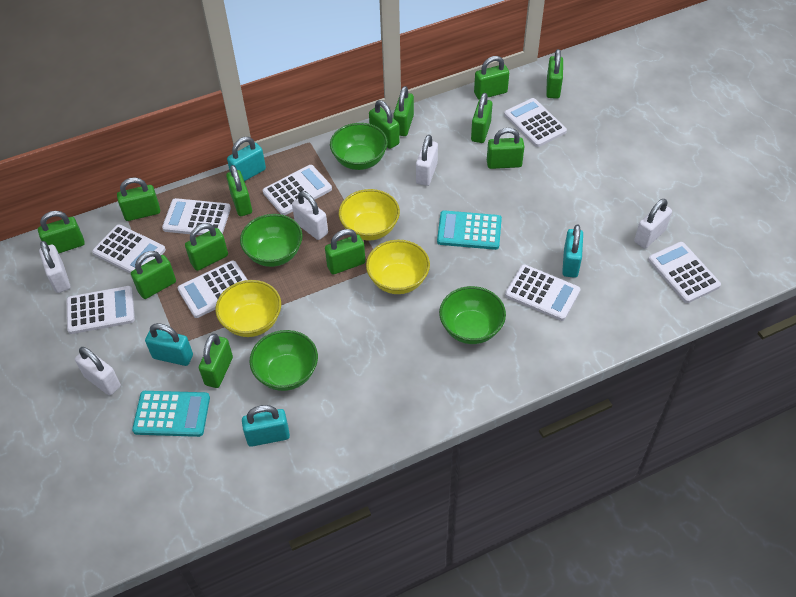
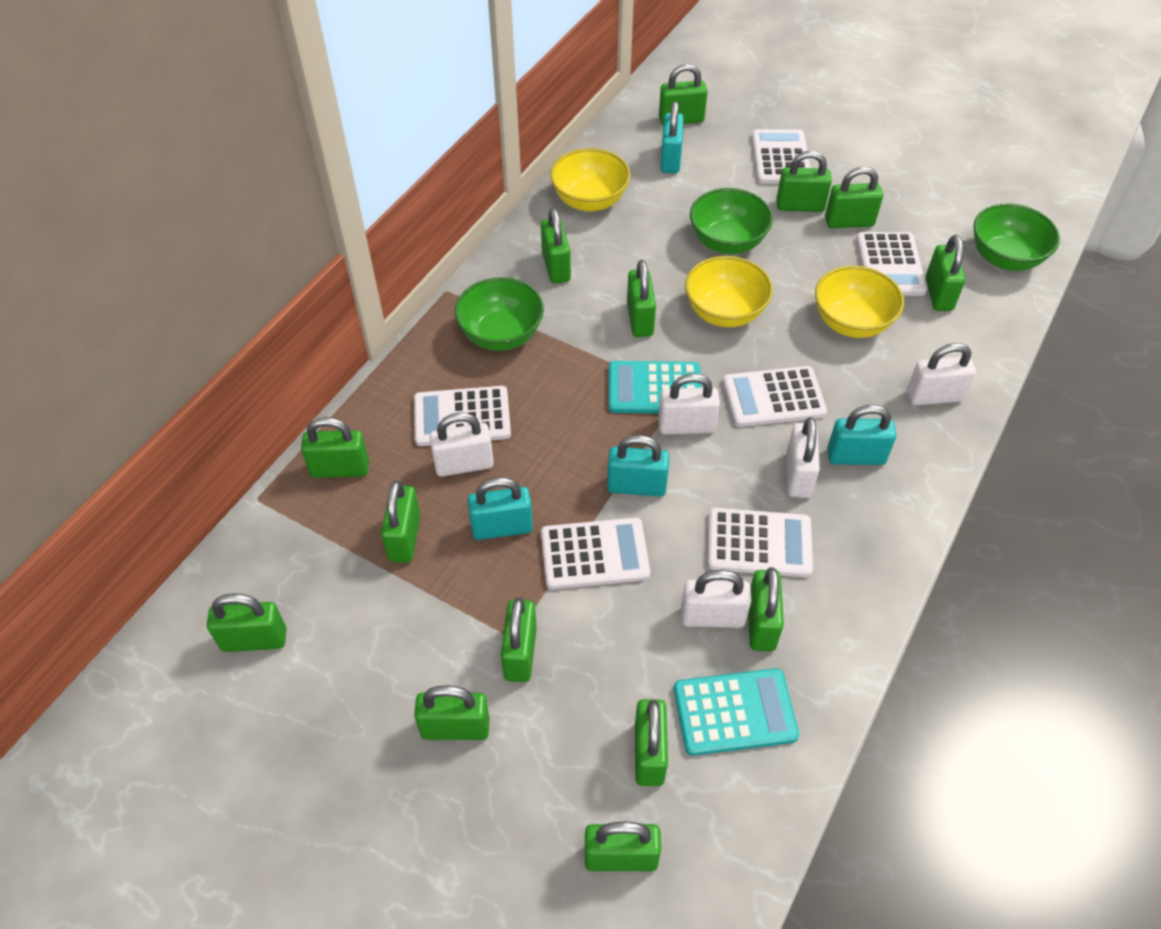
green bowl: 4 -> 3
green padlock: 13 -> 14
white calculator: 8 -> 6

